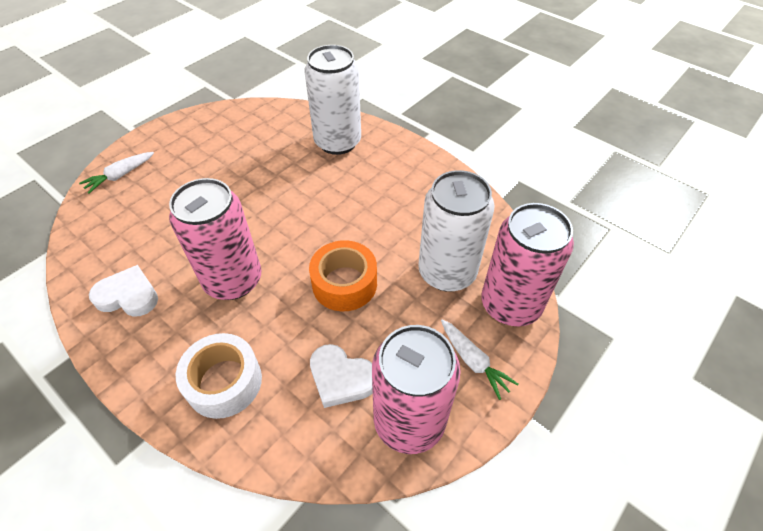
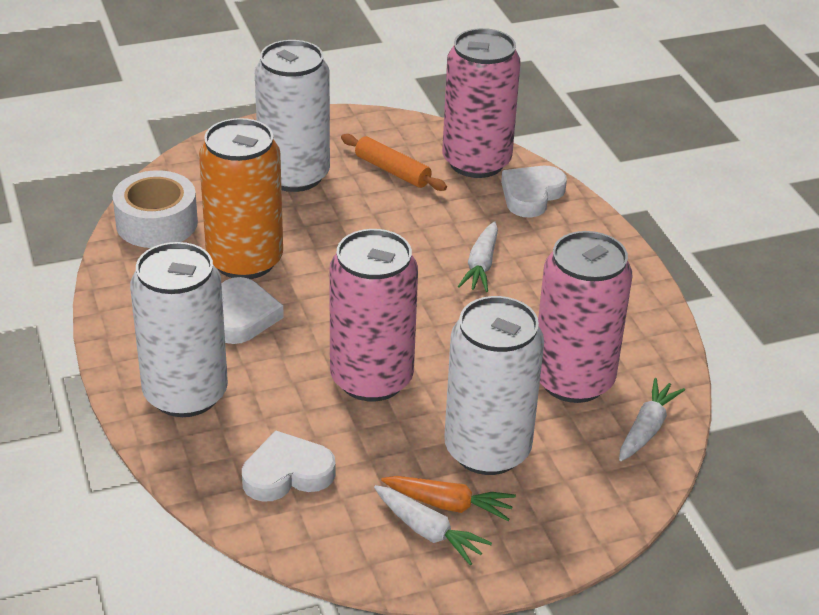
orange can: 0 -> 1
orange carrot: 0 -> 1
orange rolling pin: 0 -> 1
orange tape: 1 -> 0
white can: 2 -> 3
white carrot: 2 -> 3
white heart: 2 -> 3

